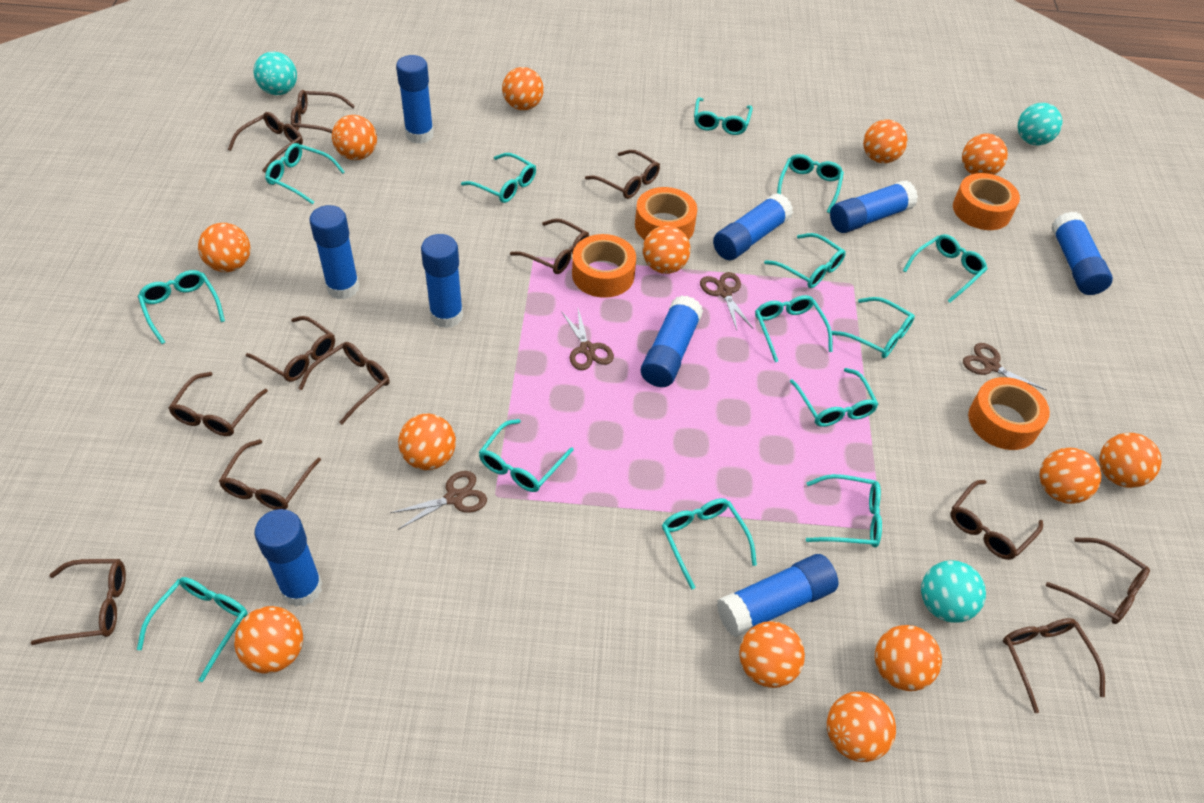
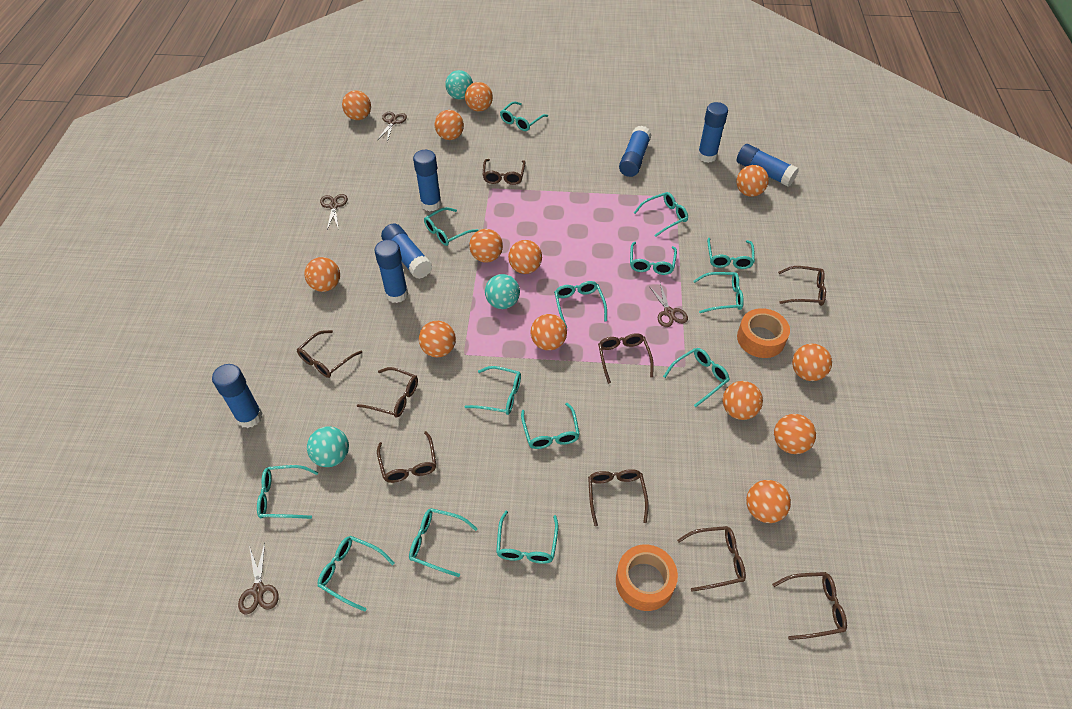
blue glue stick: 9 -> 7
brown glasses: 12 -> 9
orange tape: 4 -> 2

